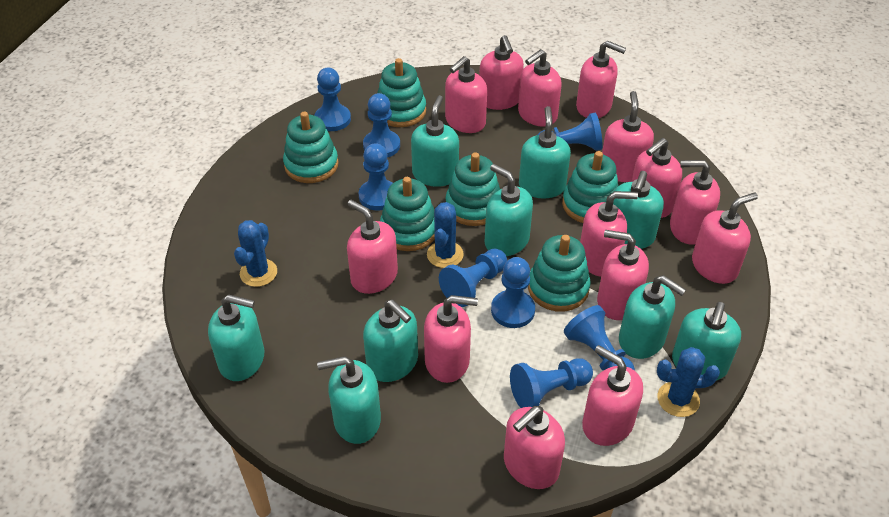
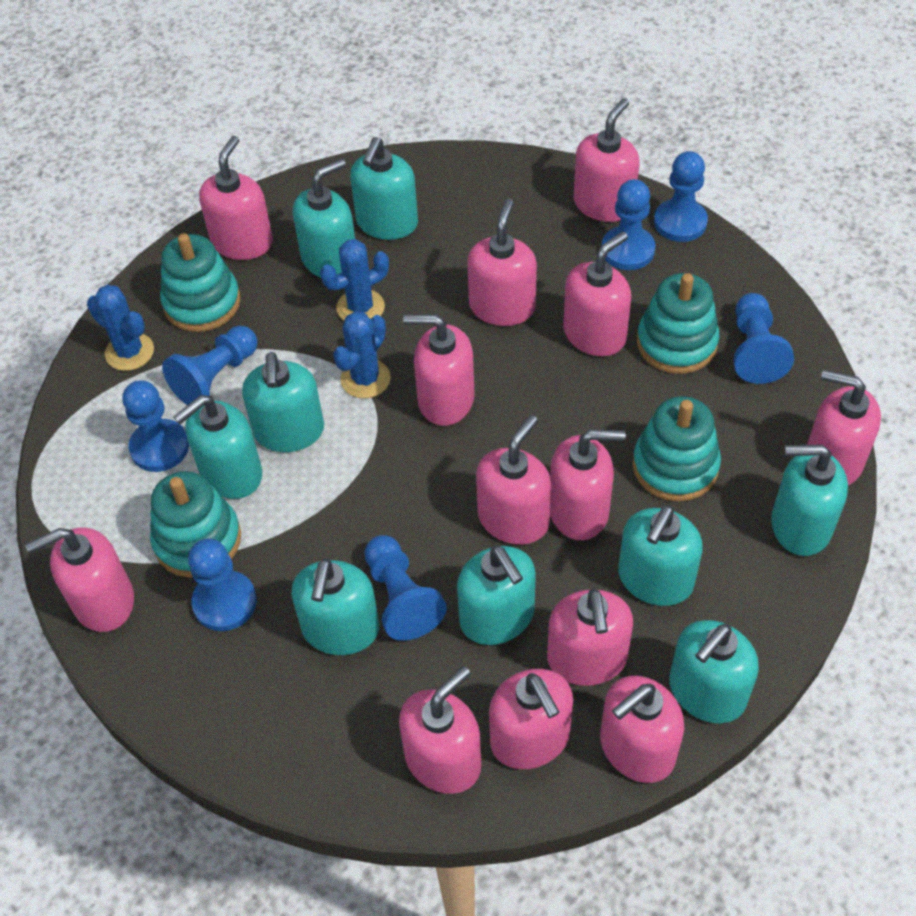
blue pawn: 8 -> 7
pink soap dispenser: 14 -> 13
turquoise stacking toy: 6 -> 4

